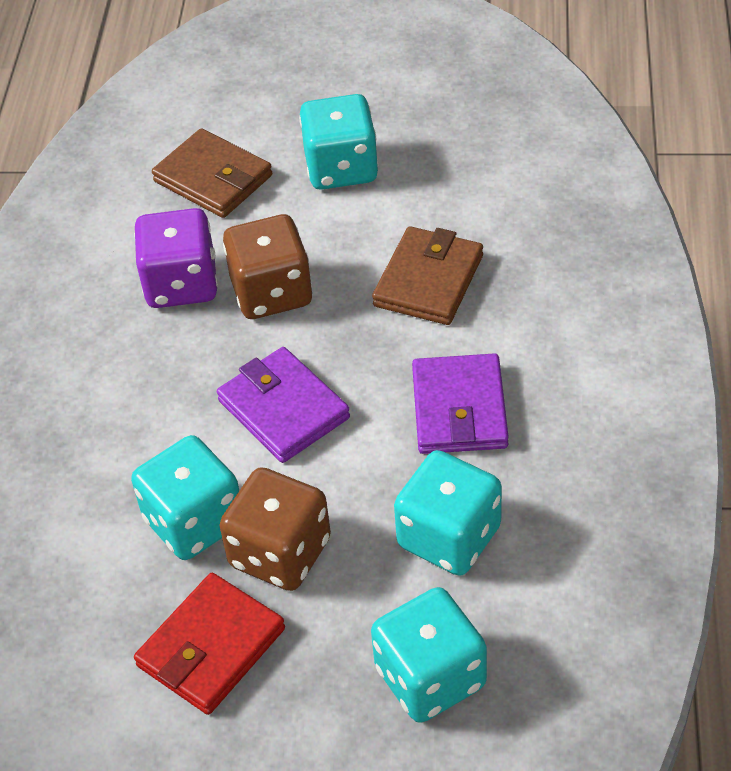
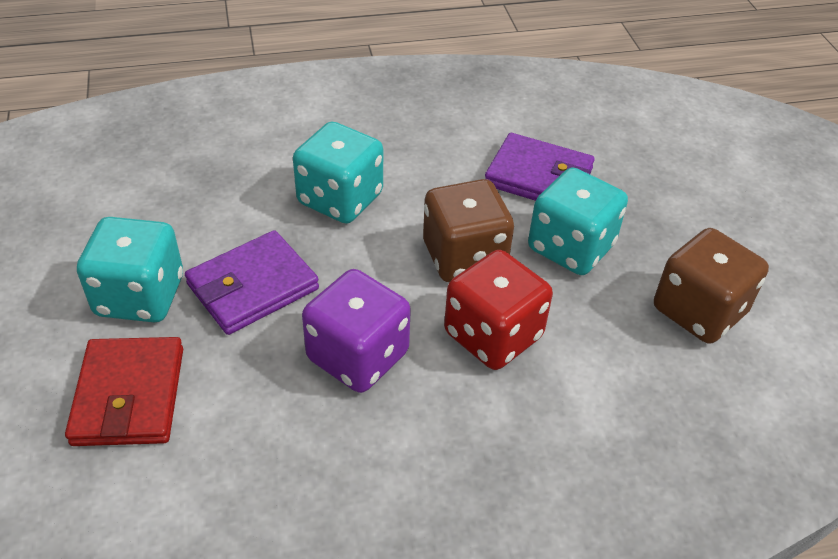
brown wallet: 2 -> 0
red dice: 0 -> 1
turquoise dice: 4 -> 3

